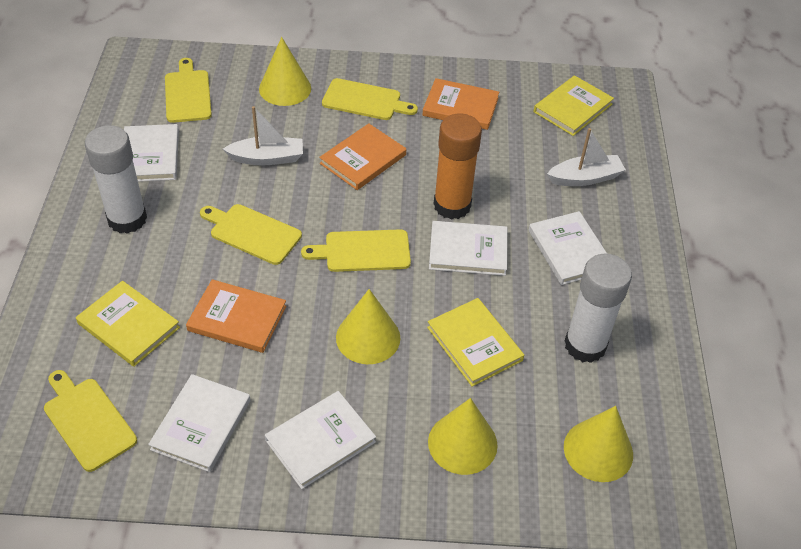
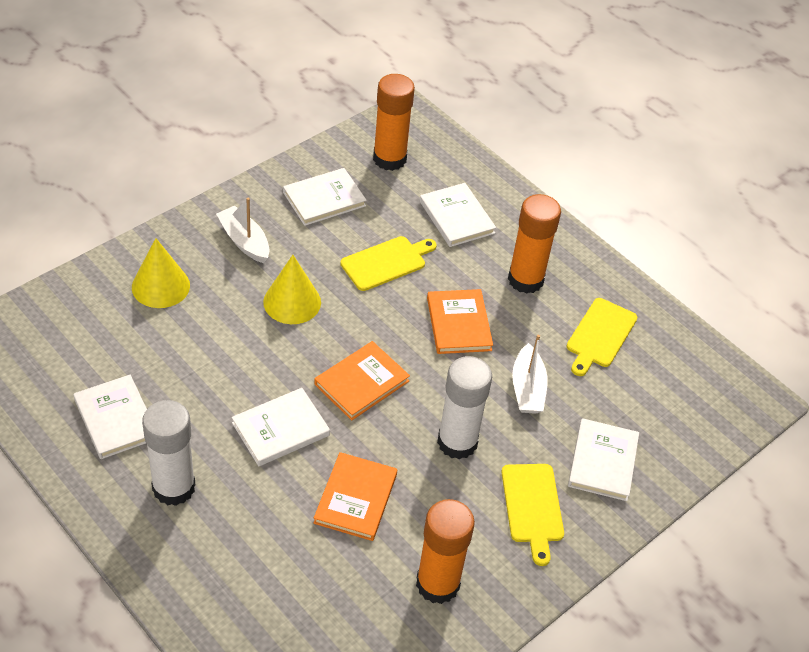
orange glue stick: 1 -> 3
yellow book: 3 -> 0
yellow cone: 4 -> 2
yellow cutting board: 5 -> 3

